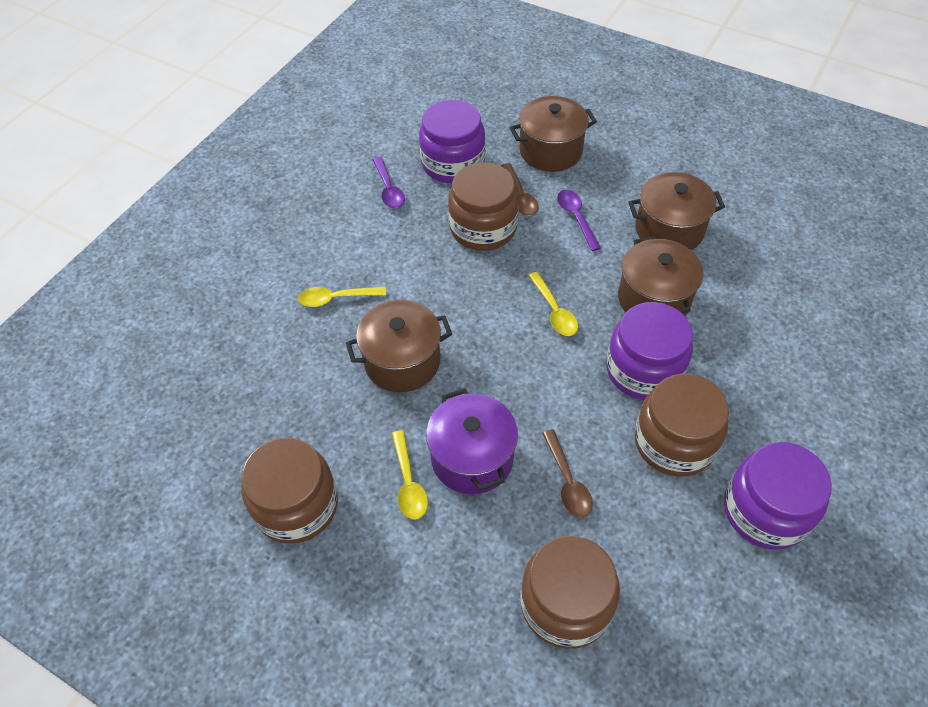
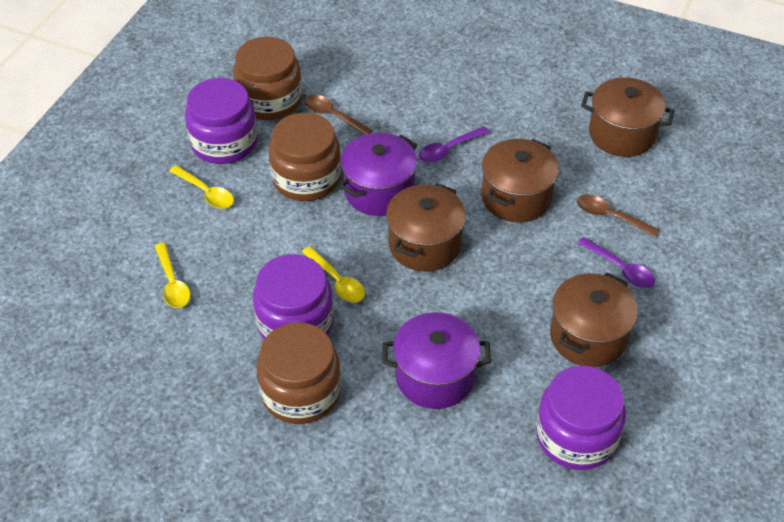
brown jar: 4 -> 3
purple pot: 1 -> 2

